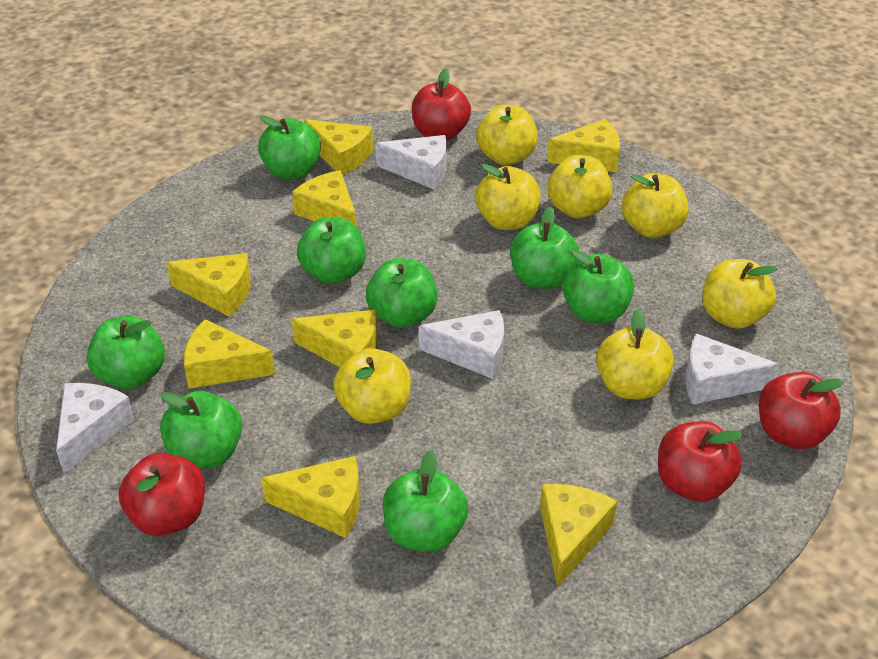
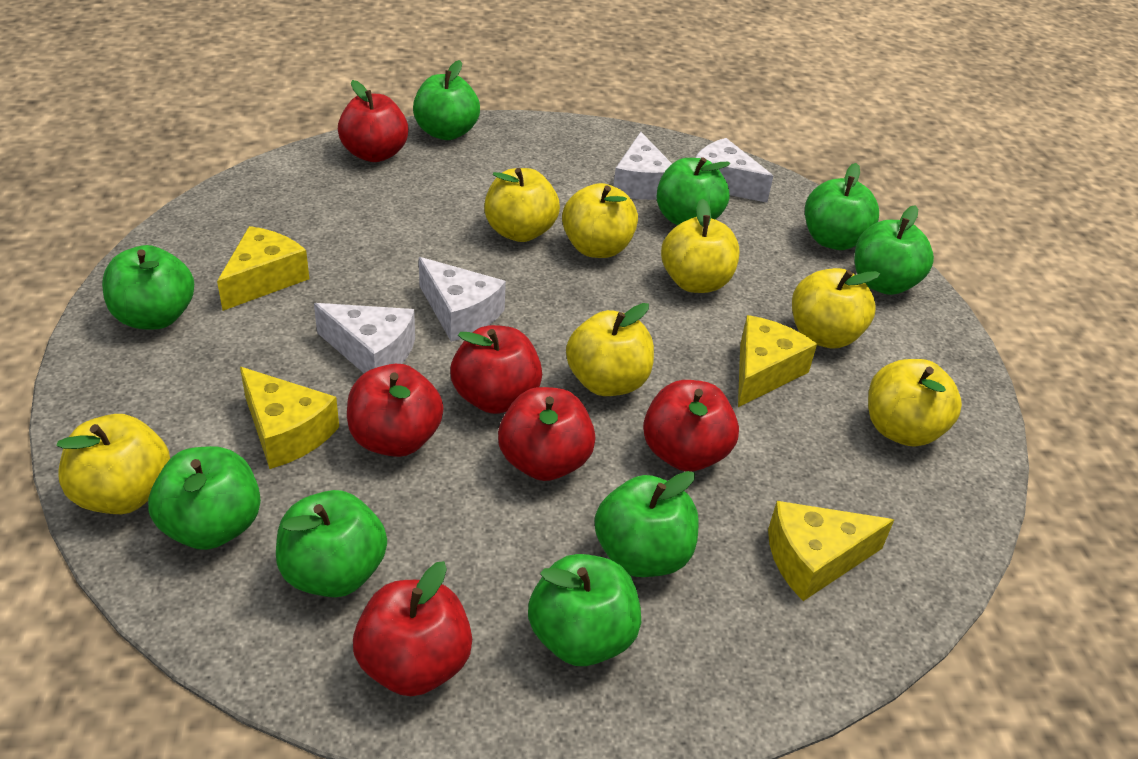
green apple: 8 -> 9
red apple: 4 -> 6
yellow cheese: 8 -> 4

